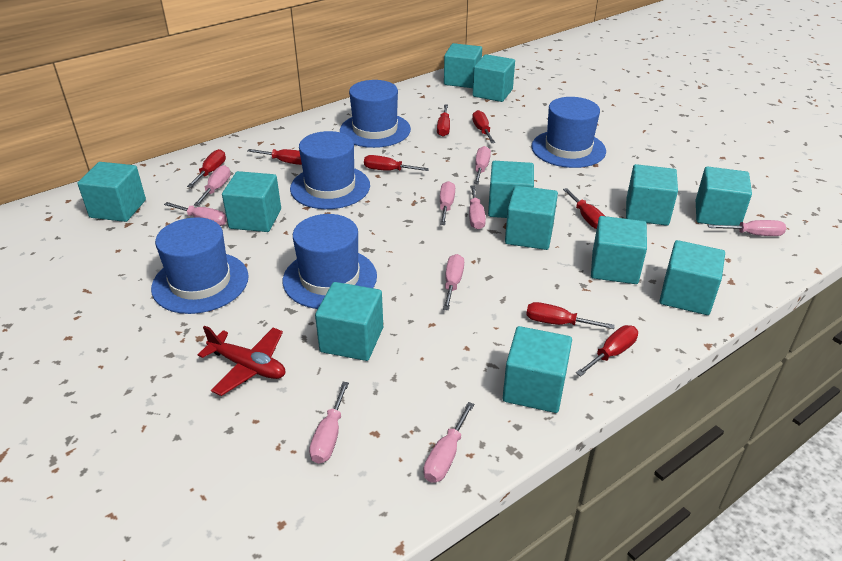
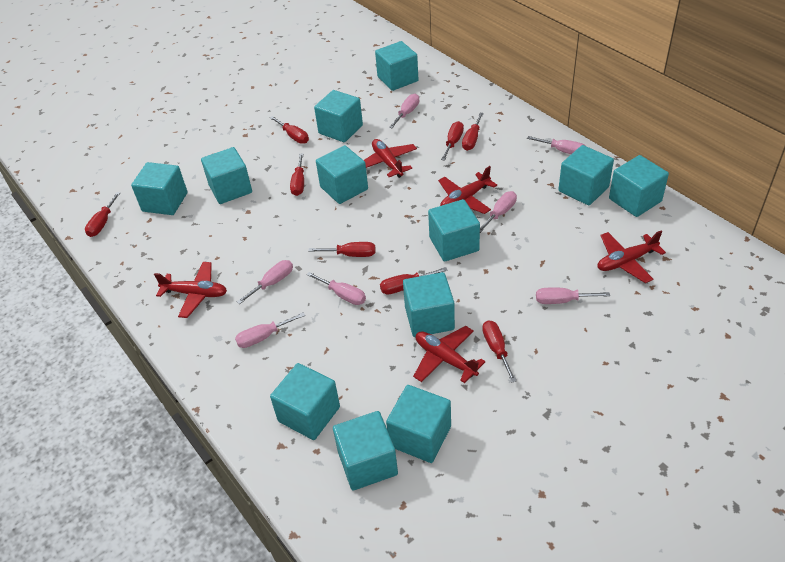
blue hat: 5 -> 0
pink screwdriver: 9 -> 7
red plane: 1 -> 5

